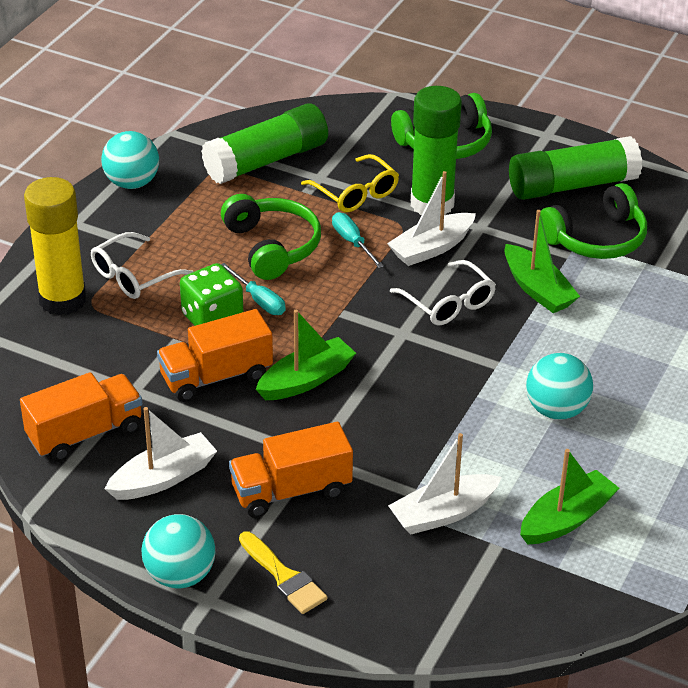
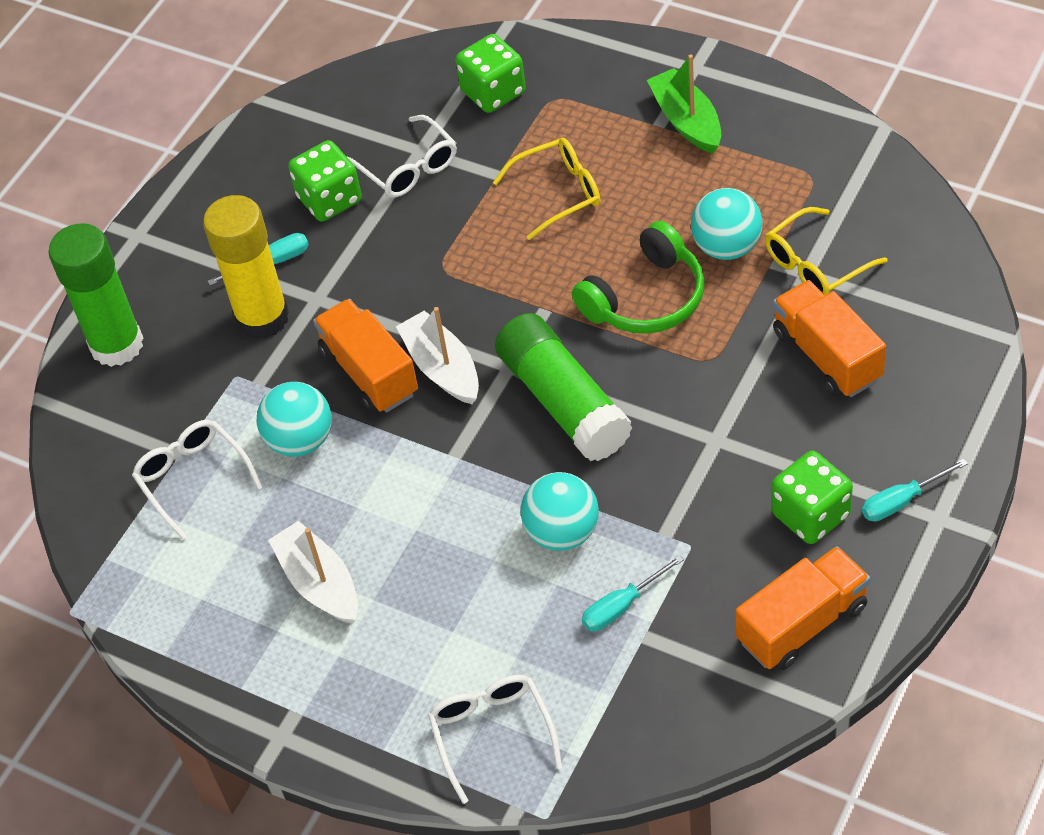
green boat: 3 -> 1
green dice: 1 -> 3
green glue stick: 3 -> 2
green headphones: 3 -> 1
turquoise screwdriver: 2 -> 3
white boat: 3 -> 2
white glasses: 2 -> 3
yellow brush: 1 -> 0
yellow glasses: 1 -> 2

